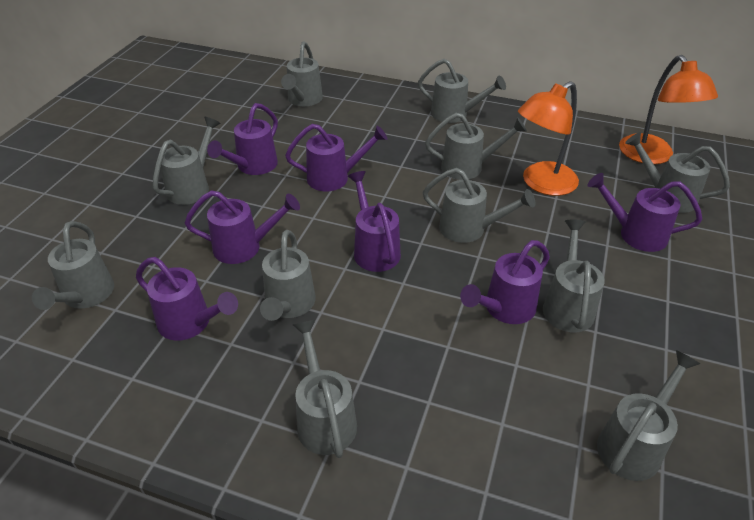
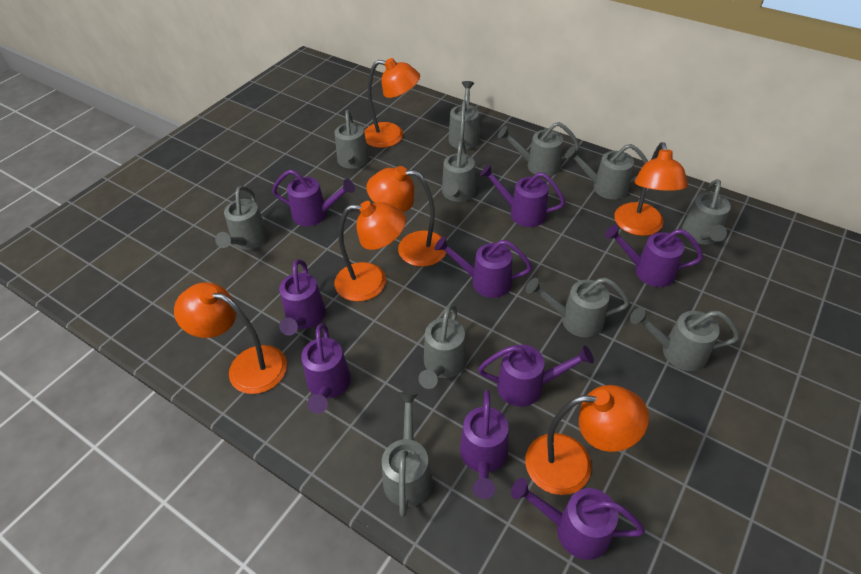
orange lamp: 2 -> 6
purple watering can: 7 -> 9

